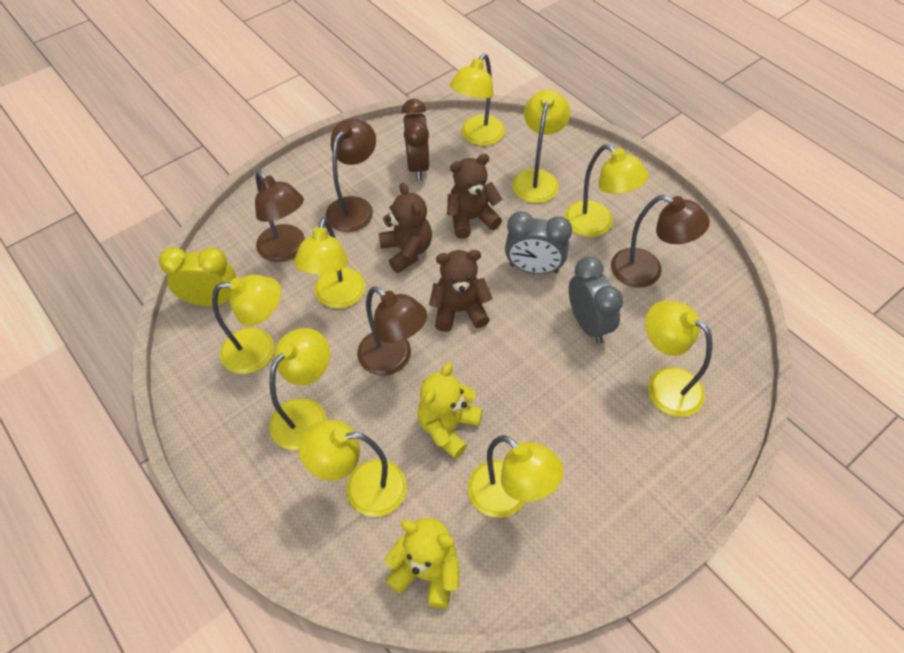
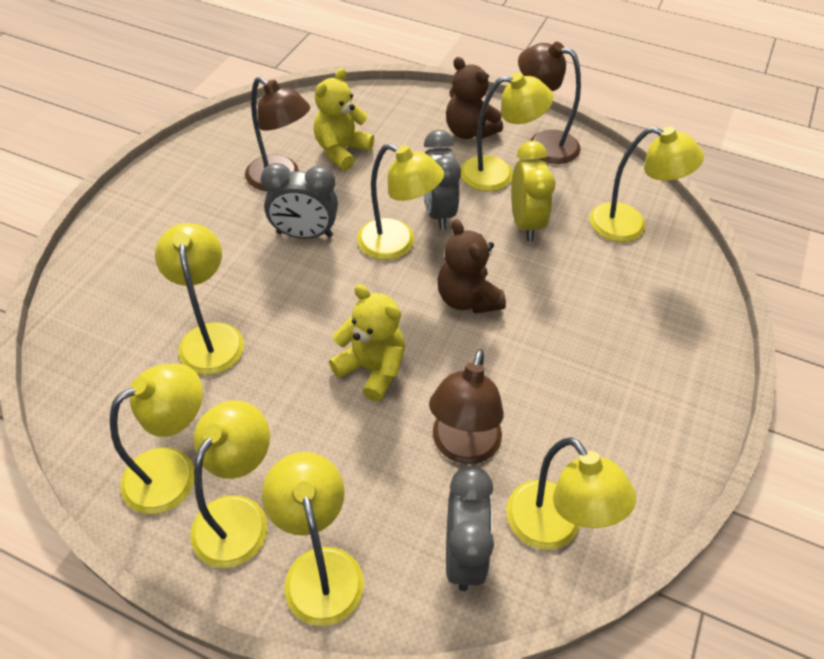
brown clock: 1 -> 0
brown lamp: 4 -> 3
brown teddy bear: 3 -> 2
grey clock: 2 -> 3
yellow lamp: 9 -> 8

